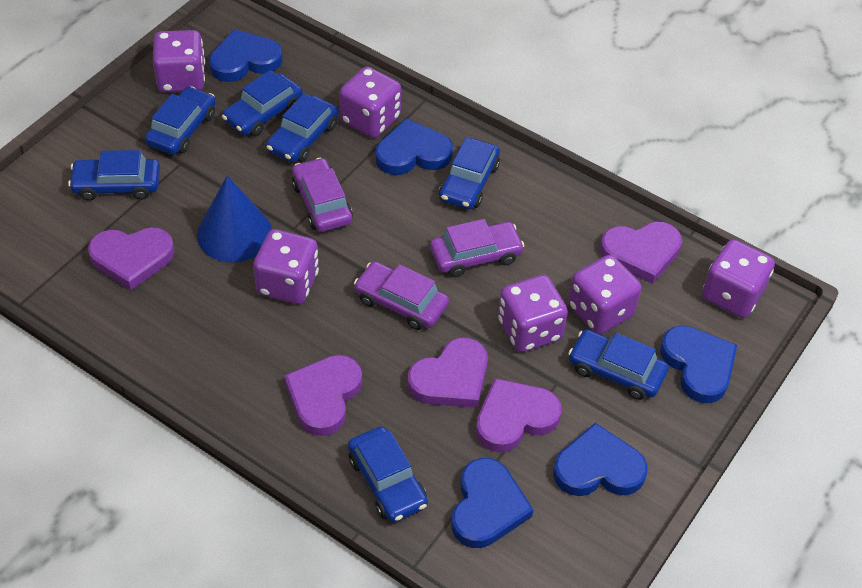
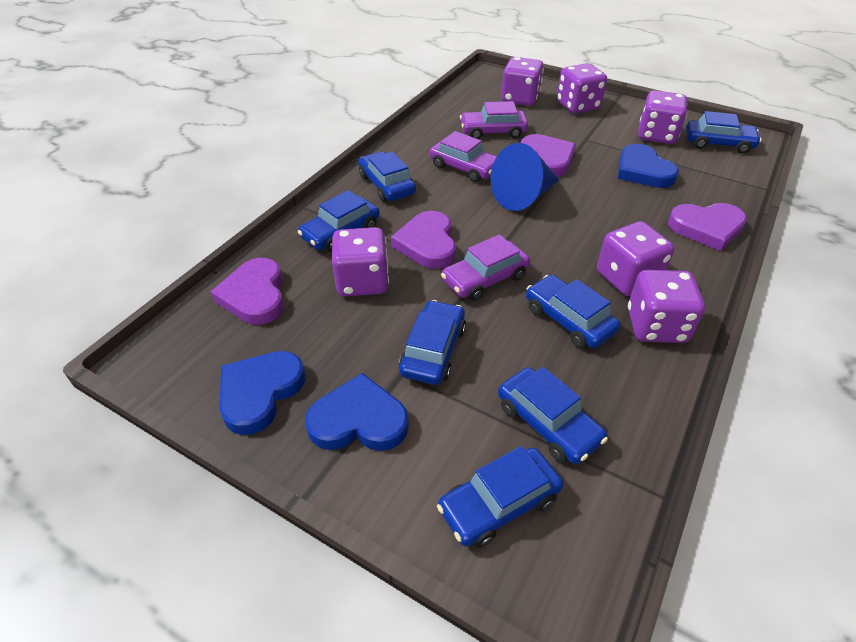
blue heart: 5 -> 3
purple heart: 5 -> 4

